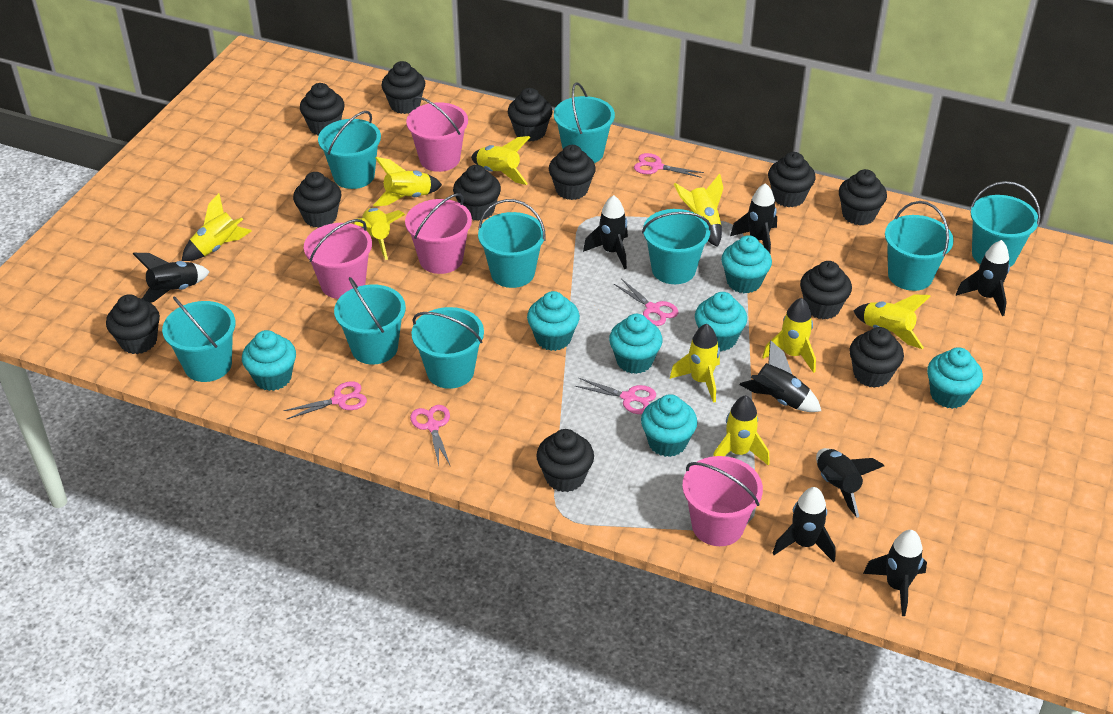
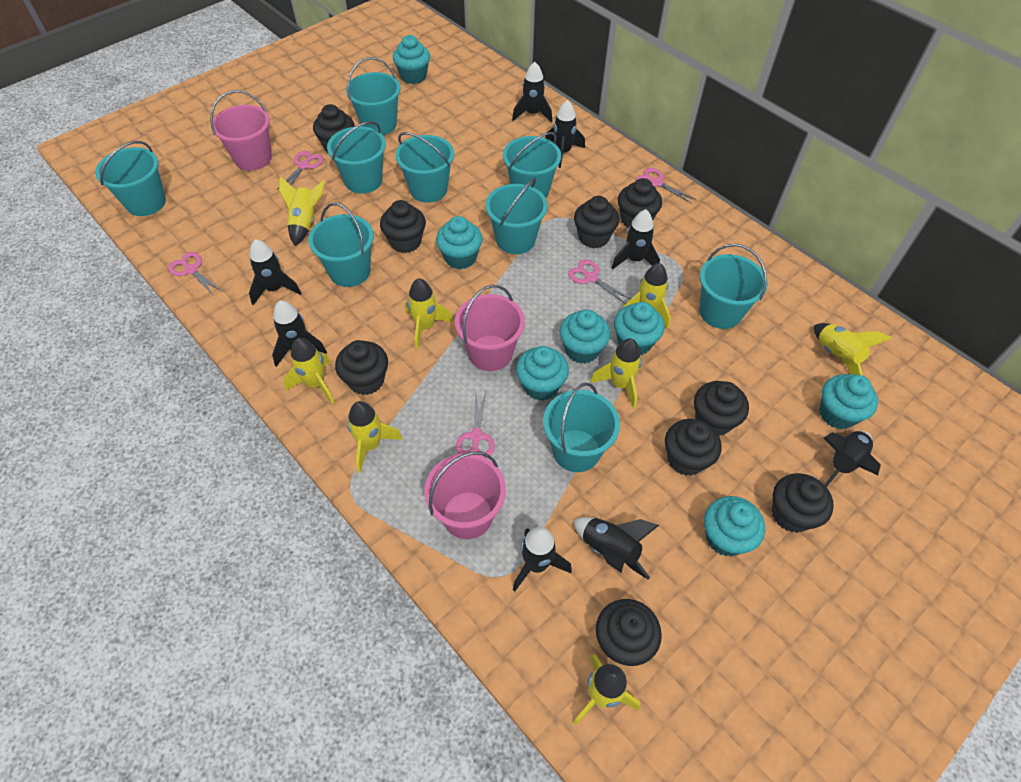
black cupcake: 12 -> 9
pink bucket: 4 -> 3
yellow rocket: 9 -> 8

